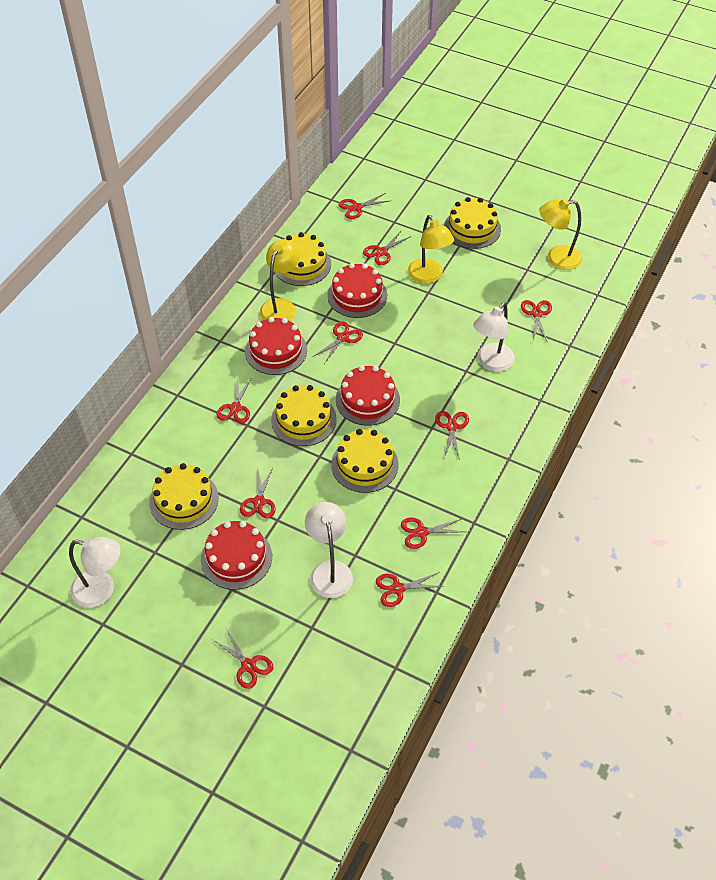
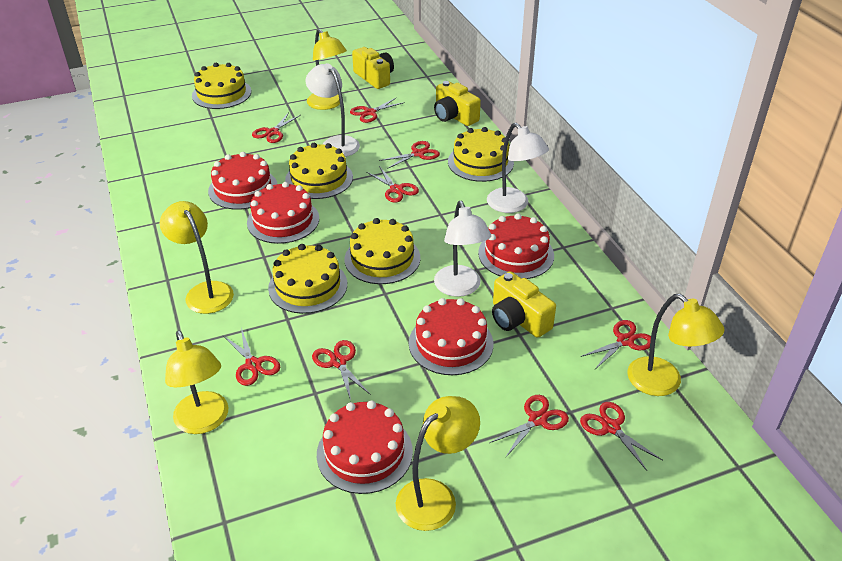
red cake: 4 -> 5
red scissors: 10 -> 9
yellow camera: 0 -> 3
yellow lamp: 3 -> 5

